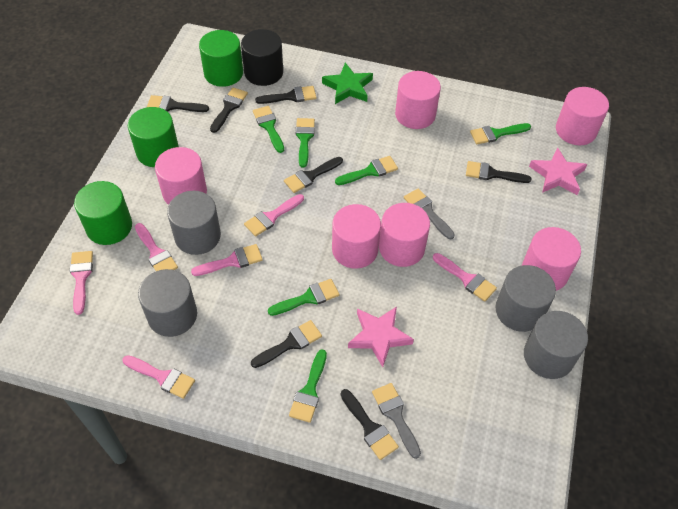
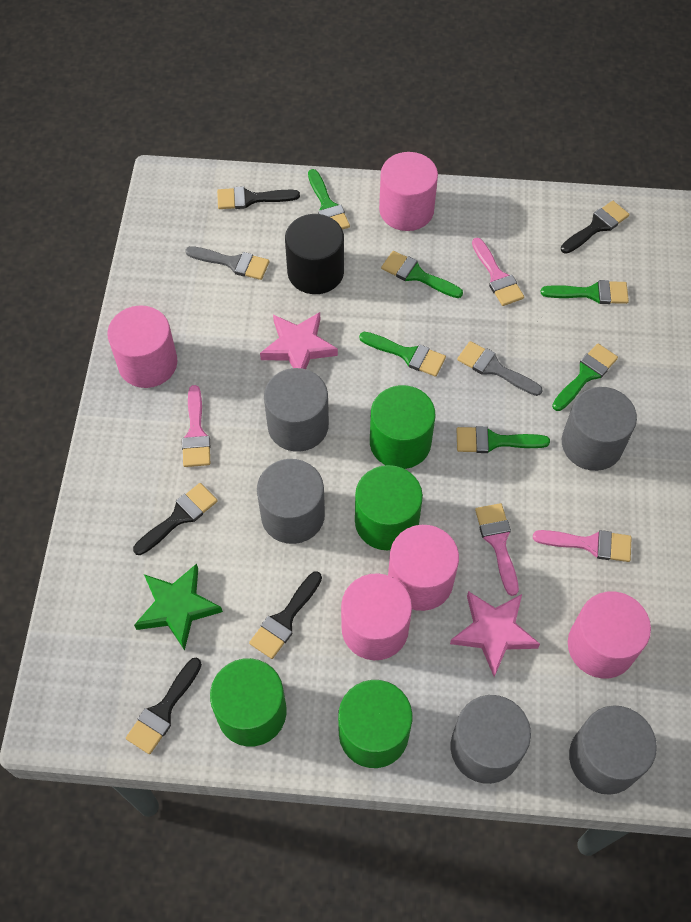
black brush: 7 -> 5
green cylinder: 3 -> 4
grey cylinder: 4 -> 5
pink brush: 6 -> 4
pink cylinder: 6 -> 5

